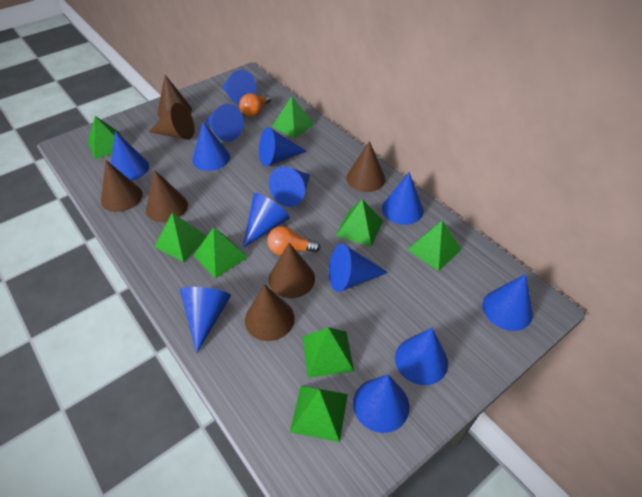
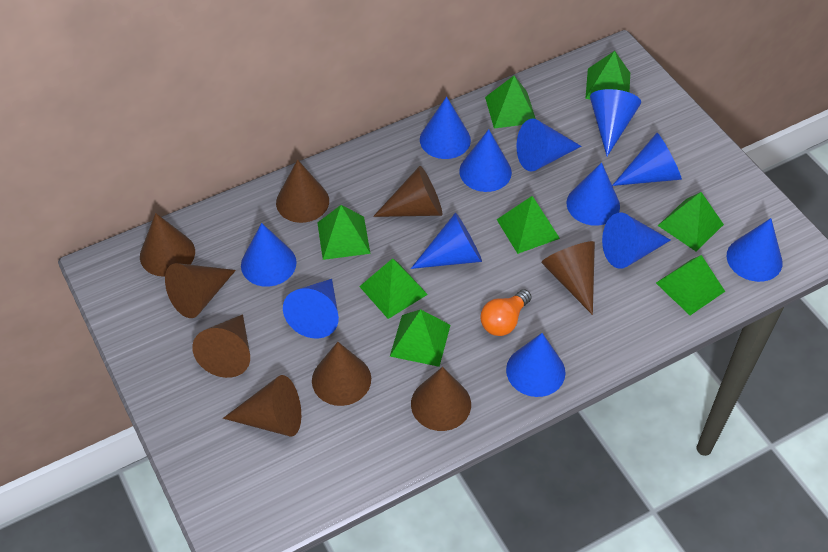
blue cone: 13 -> 12
brown cone: 7 -> 9
orange light bulb: 2 -> 1

